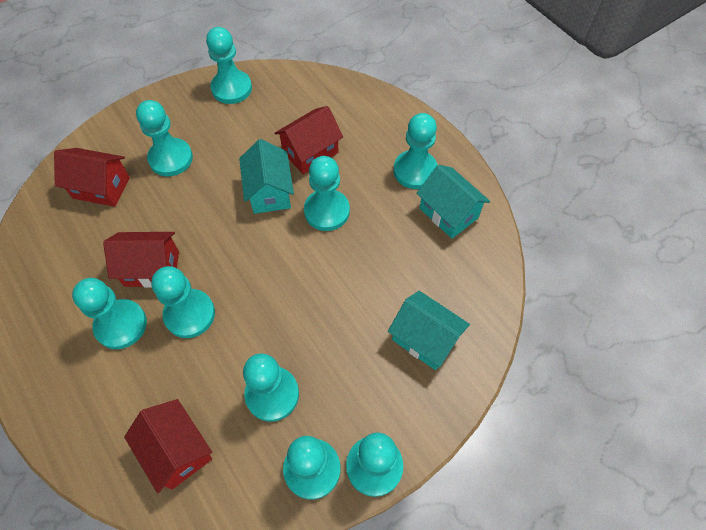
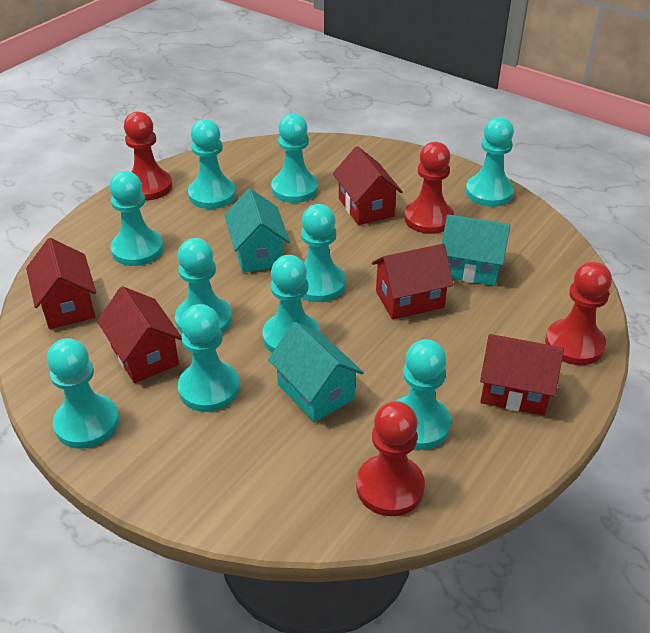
red house: 4 -> 5
red pawn: 0 -> 4
turquoise pawn: 9 -> 10

